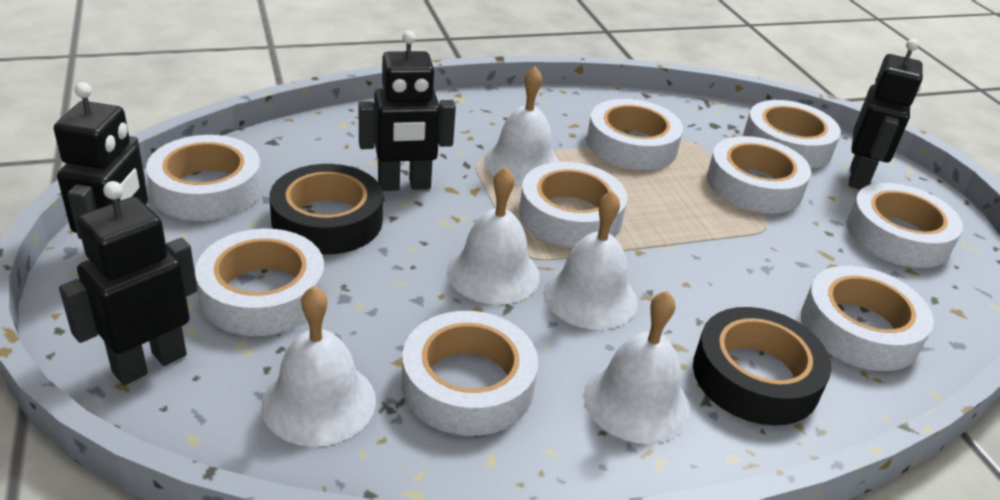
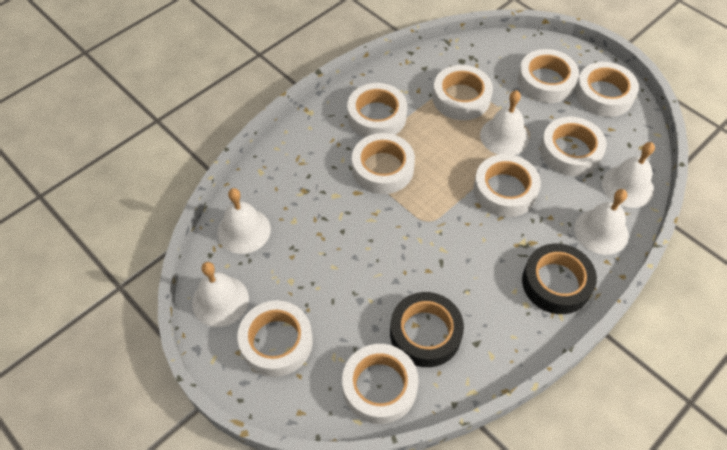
black robot: 4 -> 0

